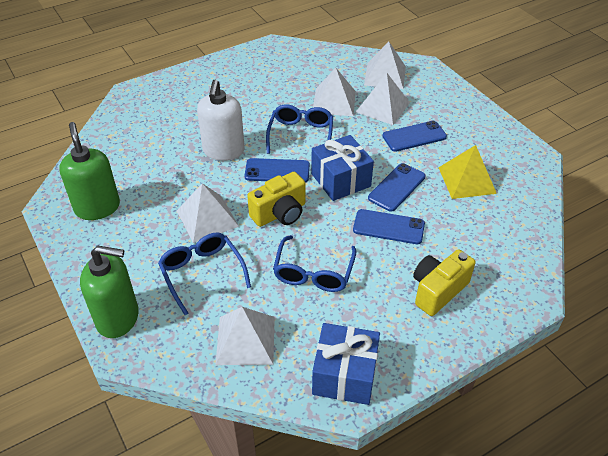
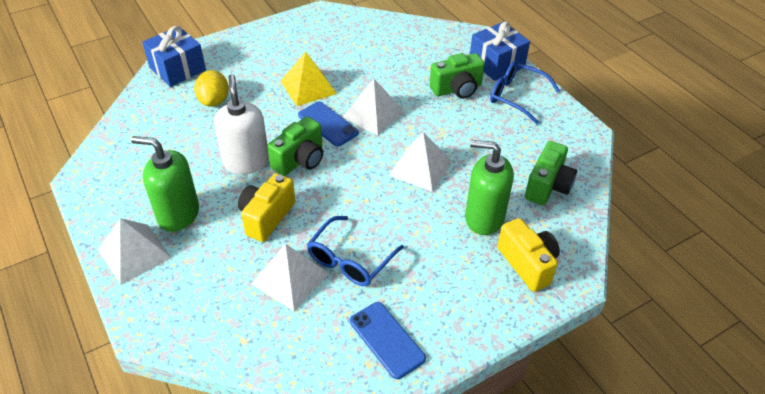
blue glasses: 3 -> 2
blue phone: 4 -> 2
green camera: 0 -> 3
white pyramid: 5 -> 4
yellow lemon: 0 -> 1

